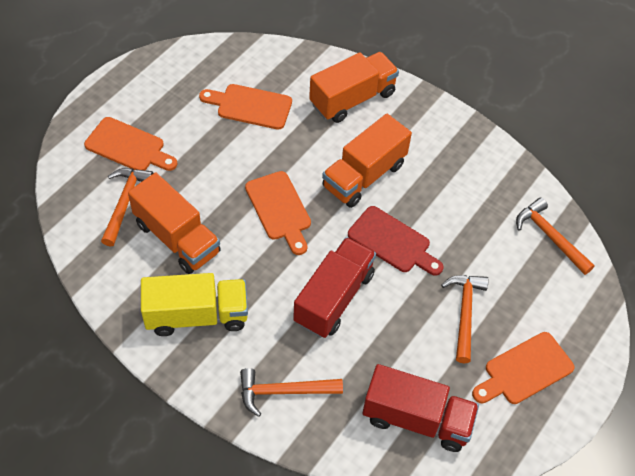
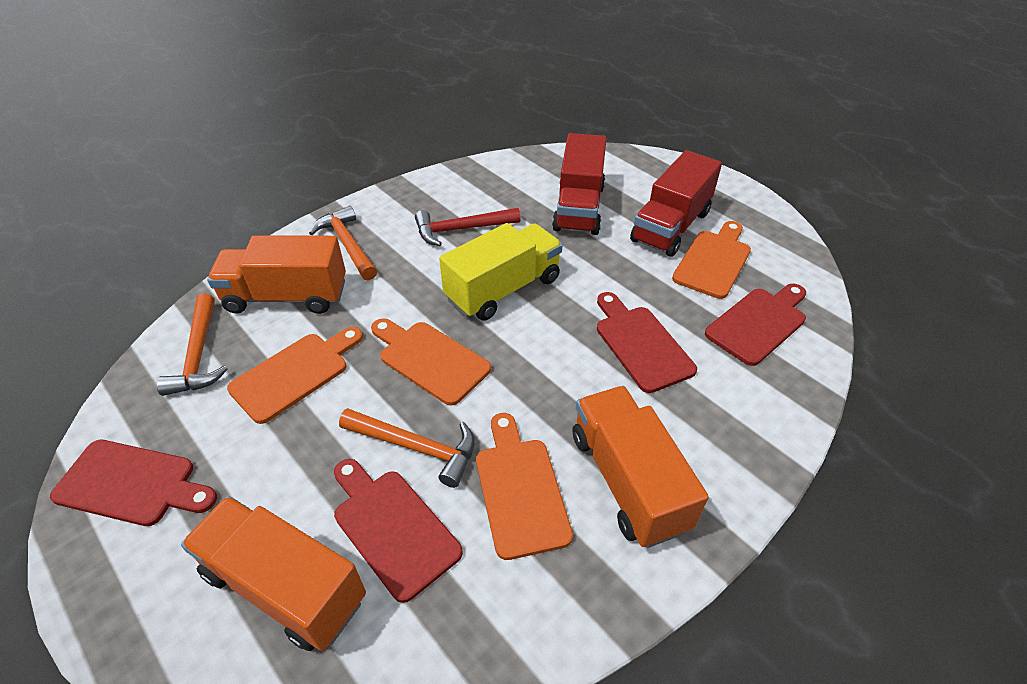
orange hammer: 4 -> 3
red cutting board: 1 -> 4
red hammer: 0 -> 1

